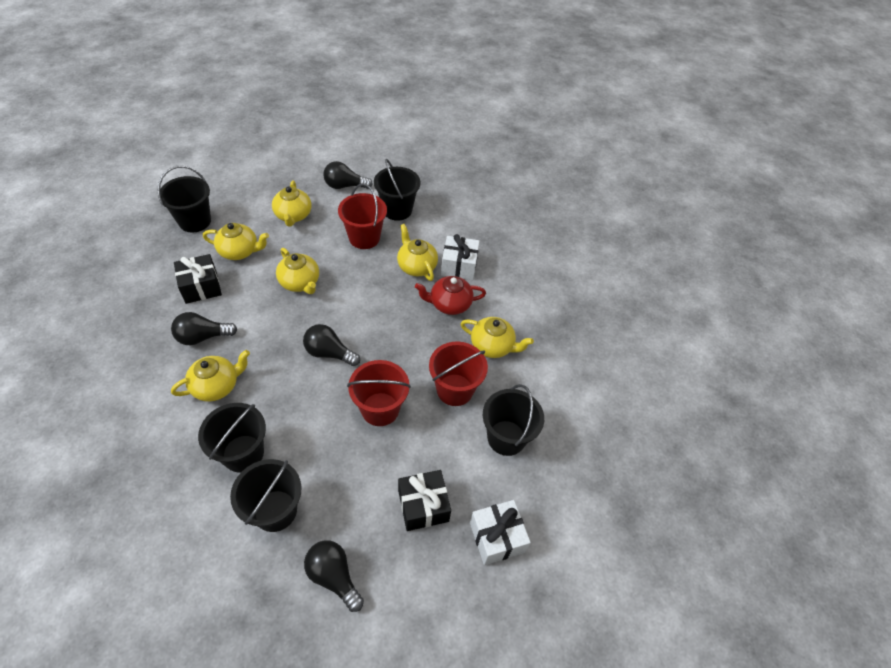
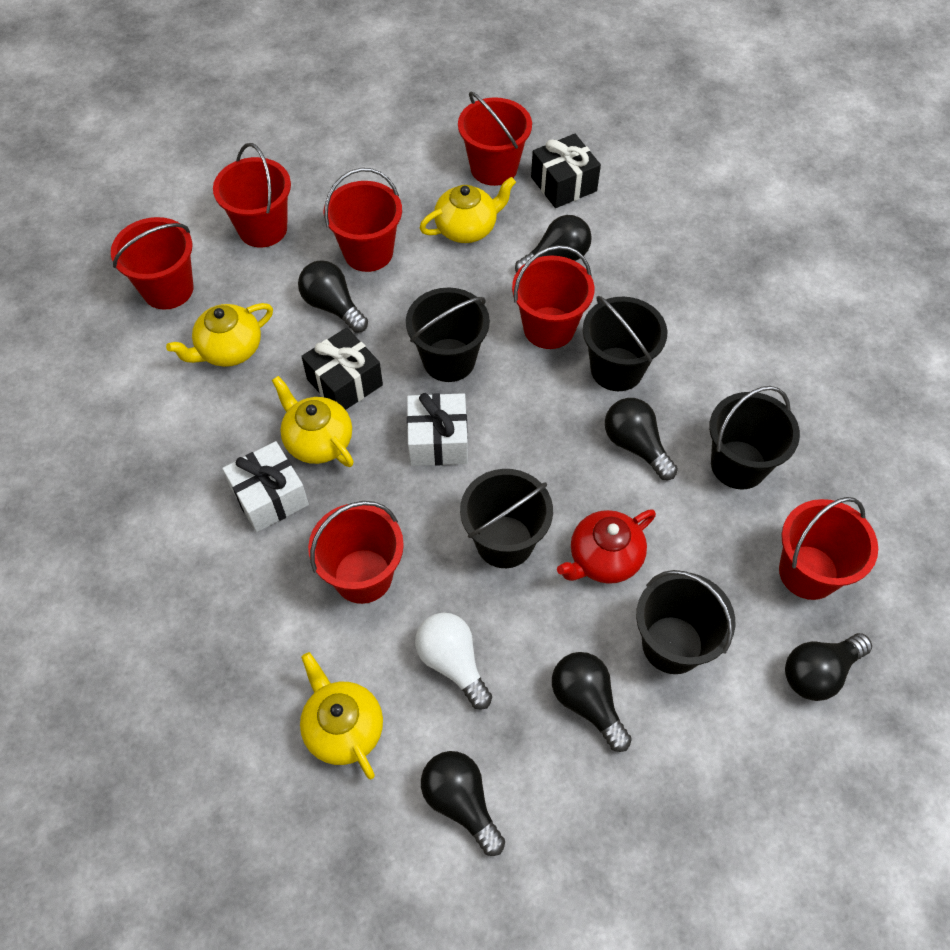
black light bulb: 4 -> 6
red bucket: 3 -> 7
white light bulb: 0 -> 1
yellow teapot: 6 -> 4

